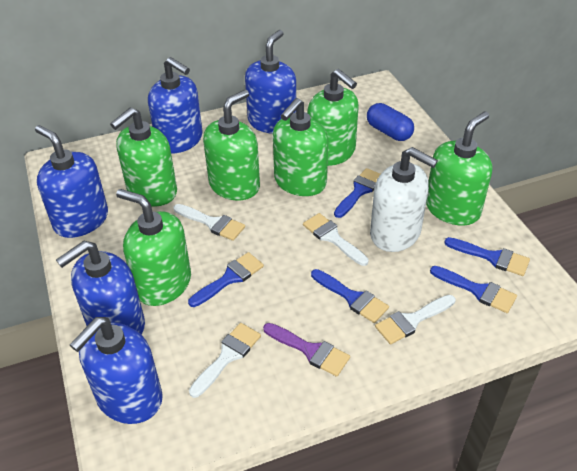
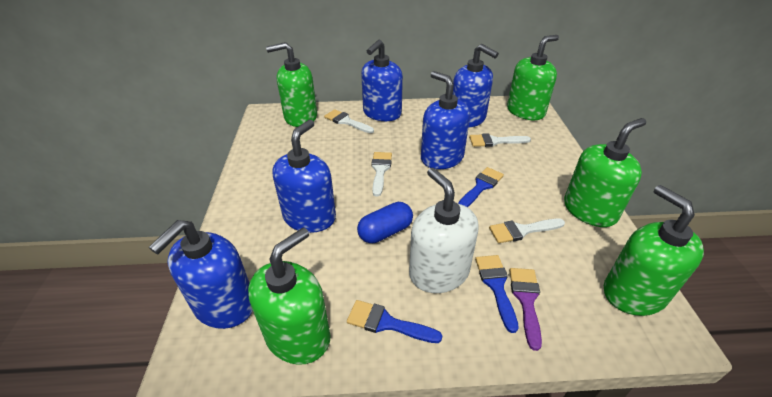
blue brush: 5 -> 3
green soap dispenser: 6 -> 5

